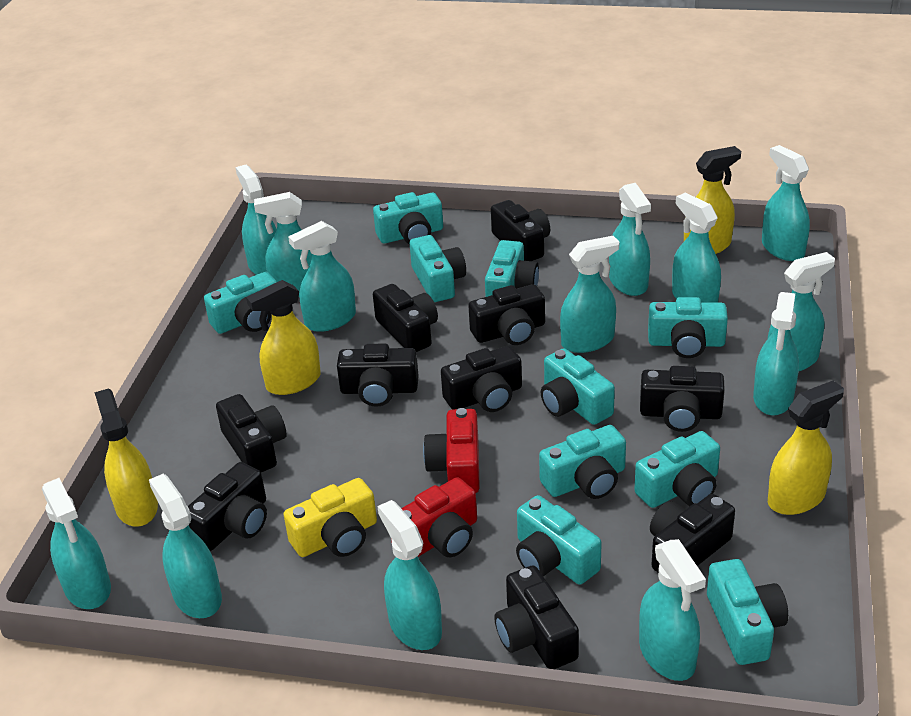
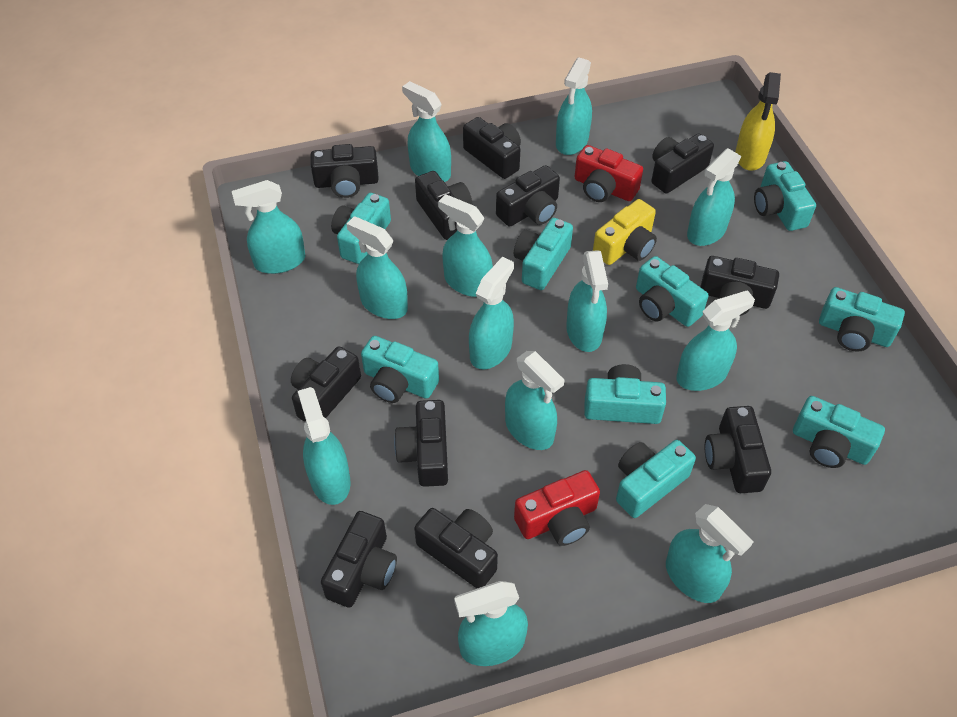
black camera: 10 -> 11
turquoise camera: 10 -> 9
yellow spray bottle: 4 -> 1

